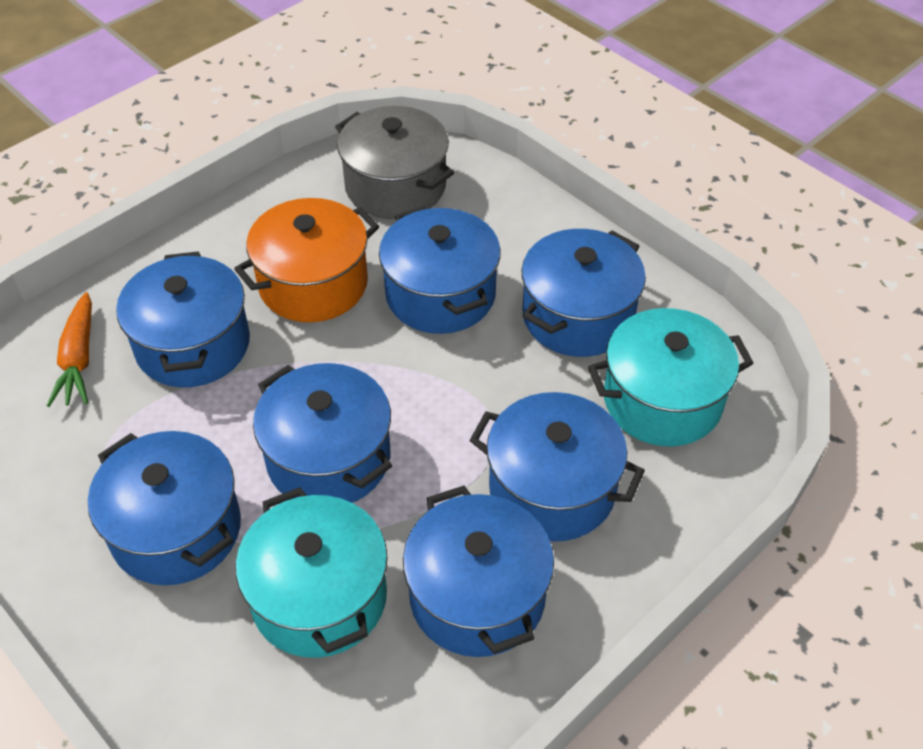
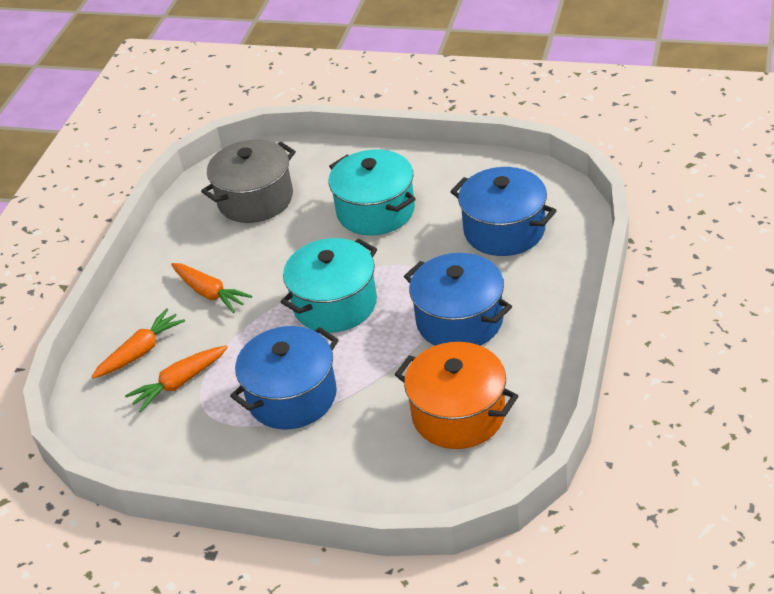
blue pot: 7 -> 3
orange carrot: 1 -> 3

